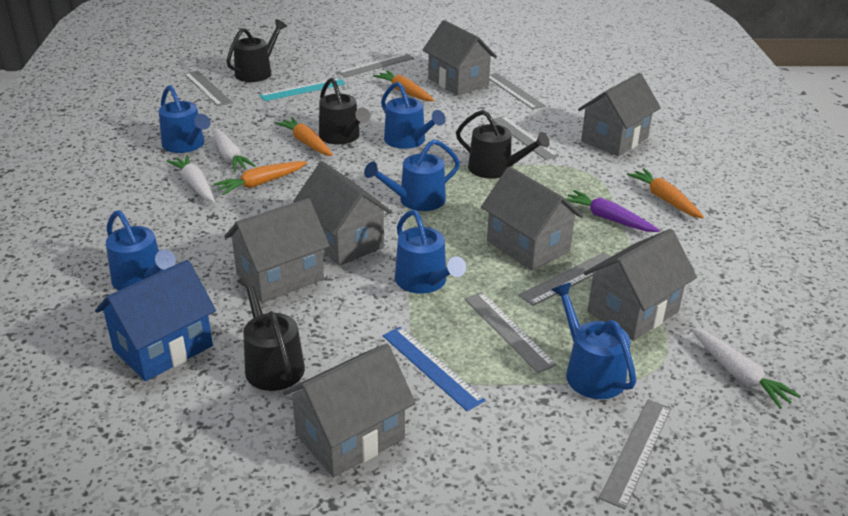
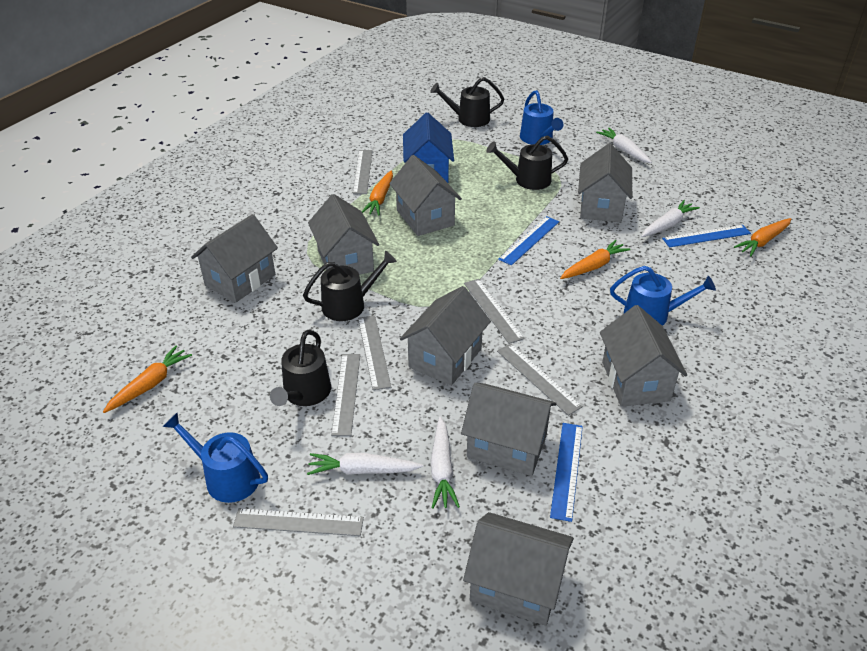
blue ruler: 1 -> 3
blue watering can: 6 -> 3
grey house: 7 -> 8
grey ruler: 7 -> 6
purple carrot: 1 -> 0
turquoise ruler: 1 -> 0
white carrot: 3 -> 4

